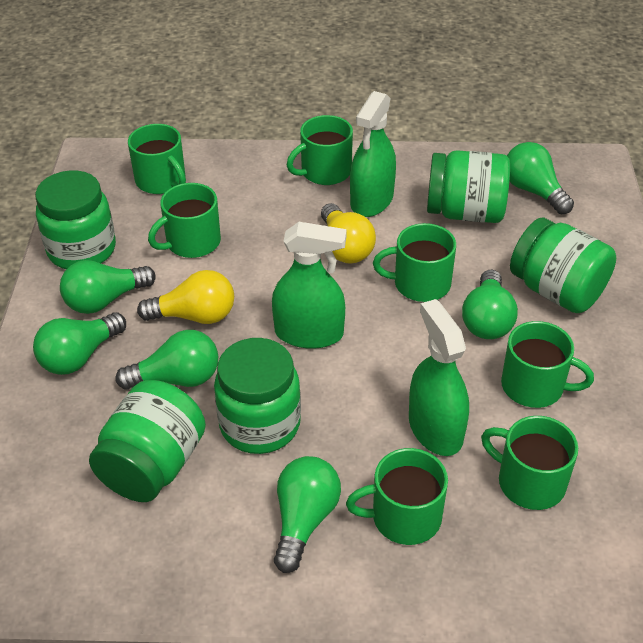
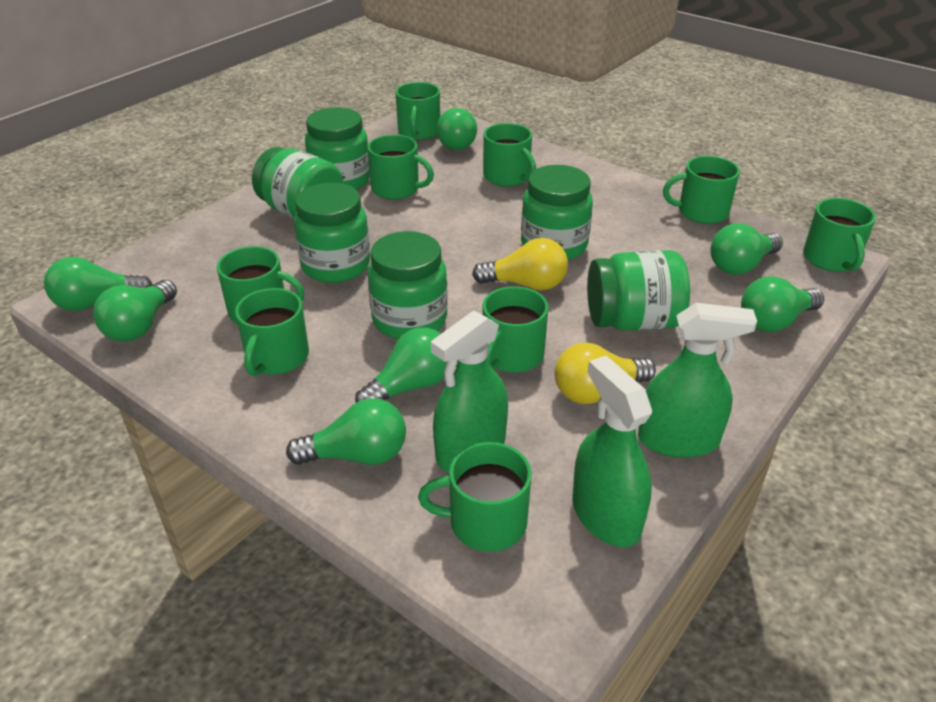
green jar: 5 -> 6
green light bulb: 6 -> 7
green mug: 7 -> 9

